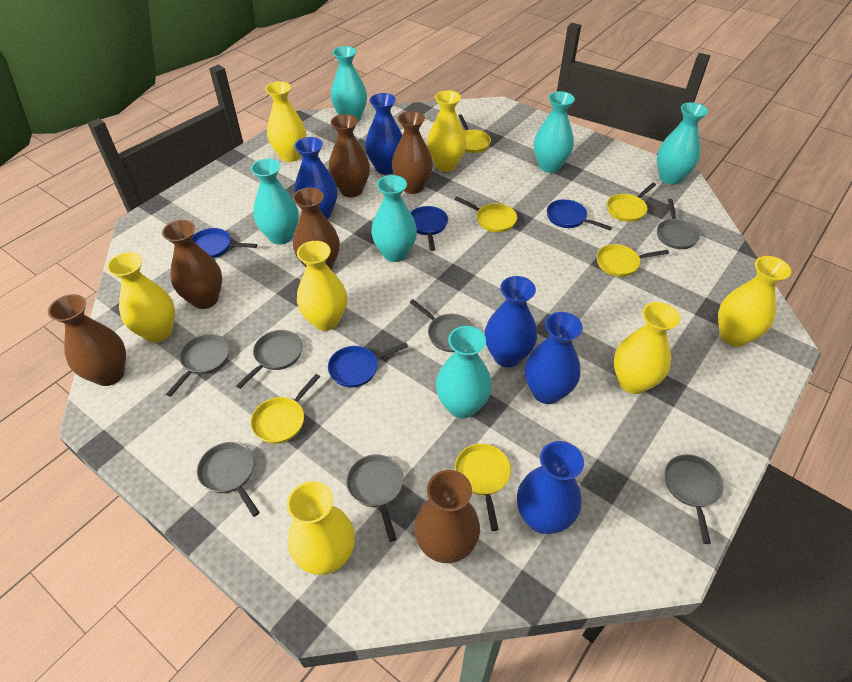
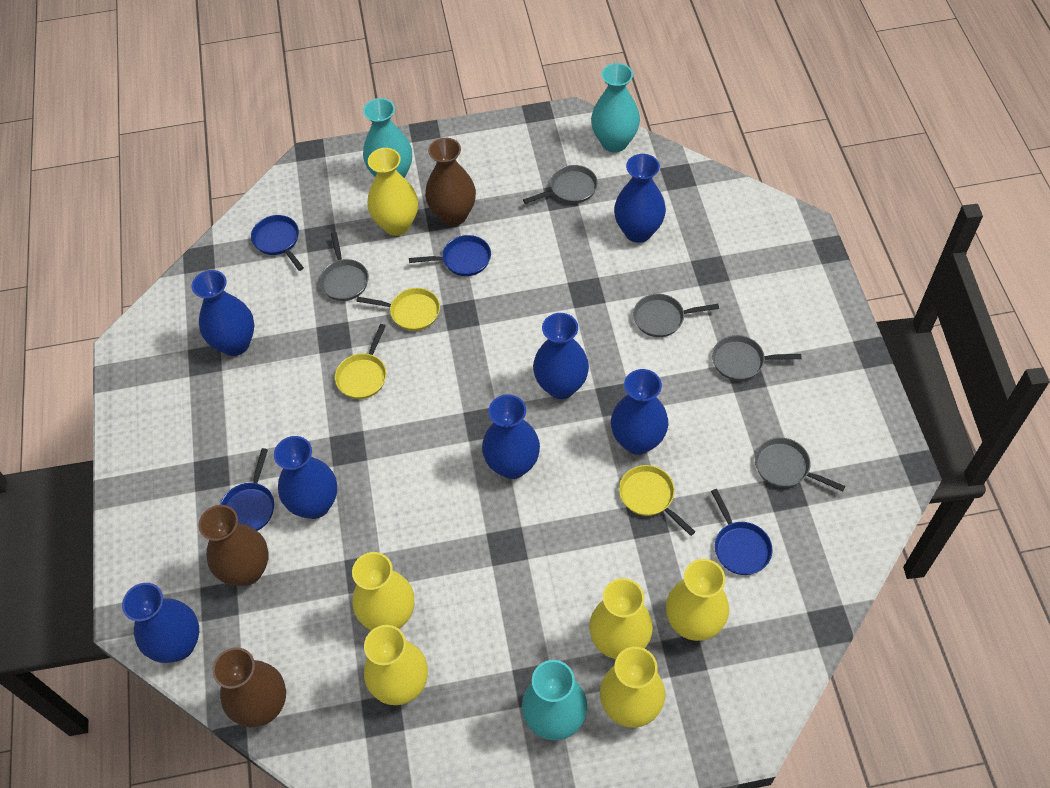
blue vase: 5 -> 7
brown vase: 6 -> 3
grey pan: 7 -> 5
turquoise vase: 6 -> 3
yellow pan: 6 -> 3
yellow vase: 7 -> 6

